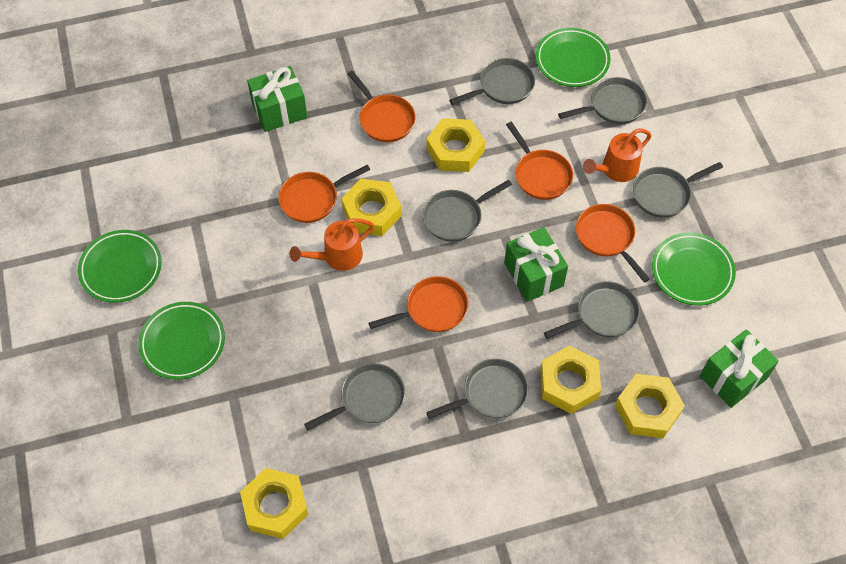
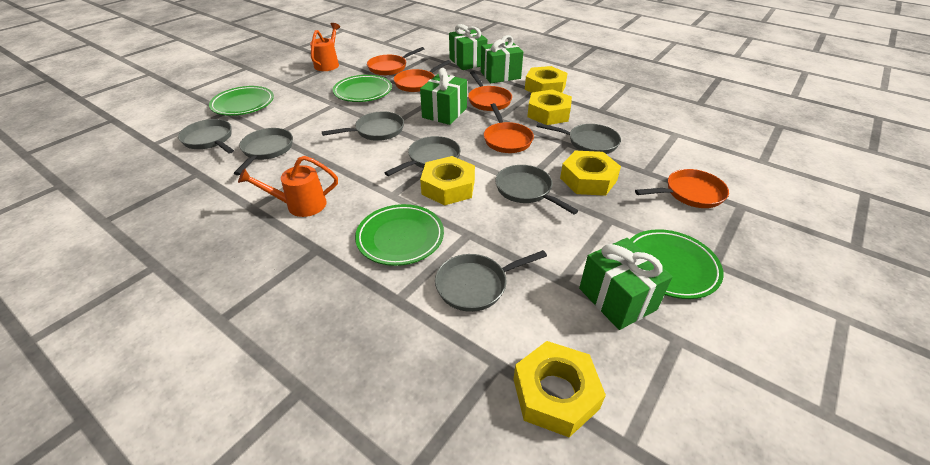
green gift: 3 -> 4

